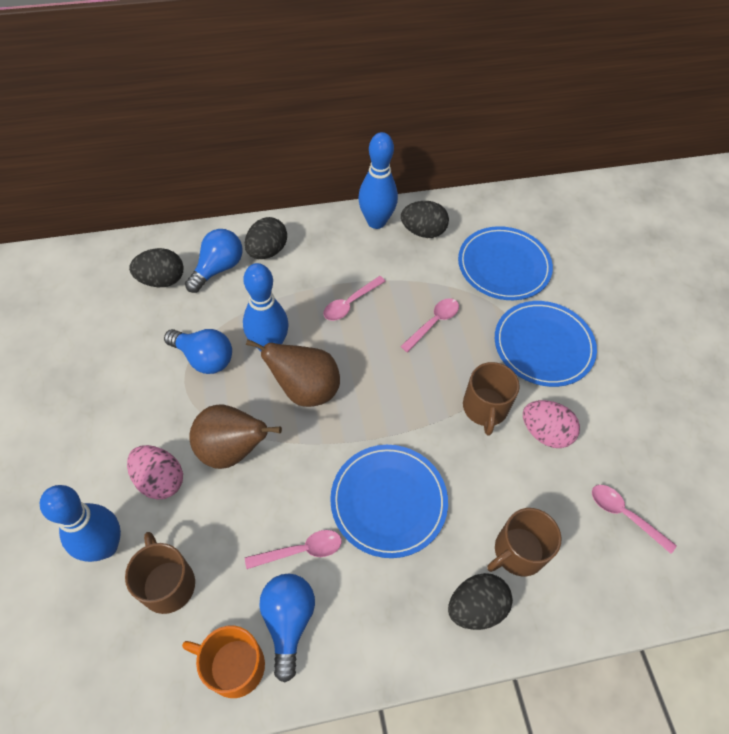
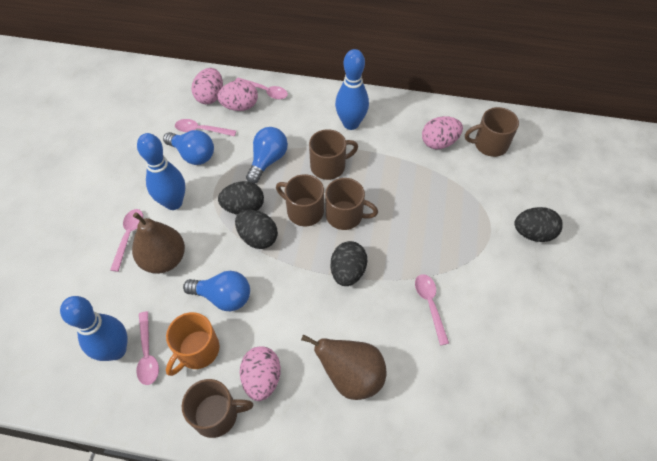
blue plate: 3 -> 0
brown mug: 3 -> 5
pink egg: 2 -> 4
pink spoon: 4 -> 5

